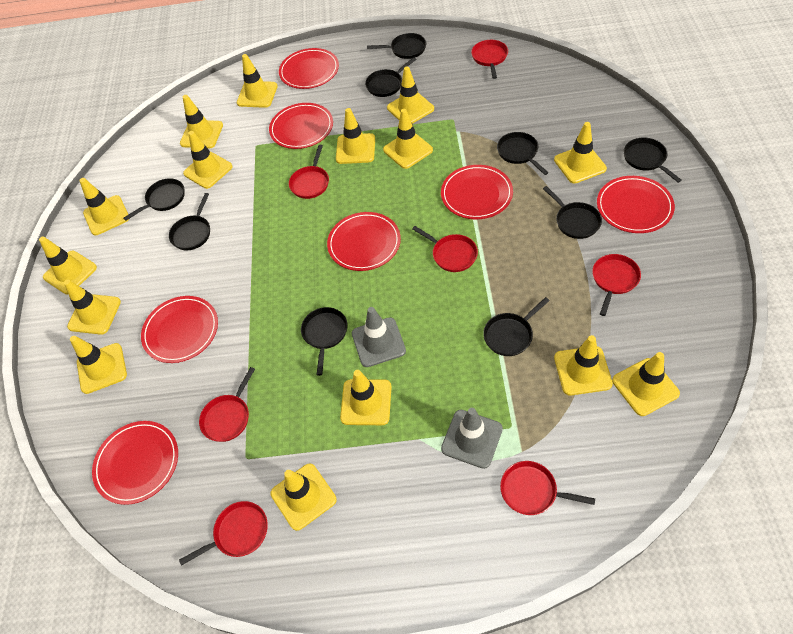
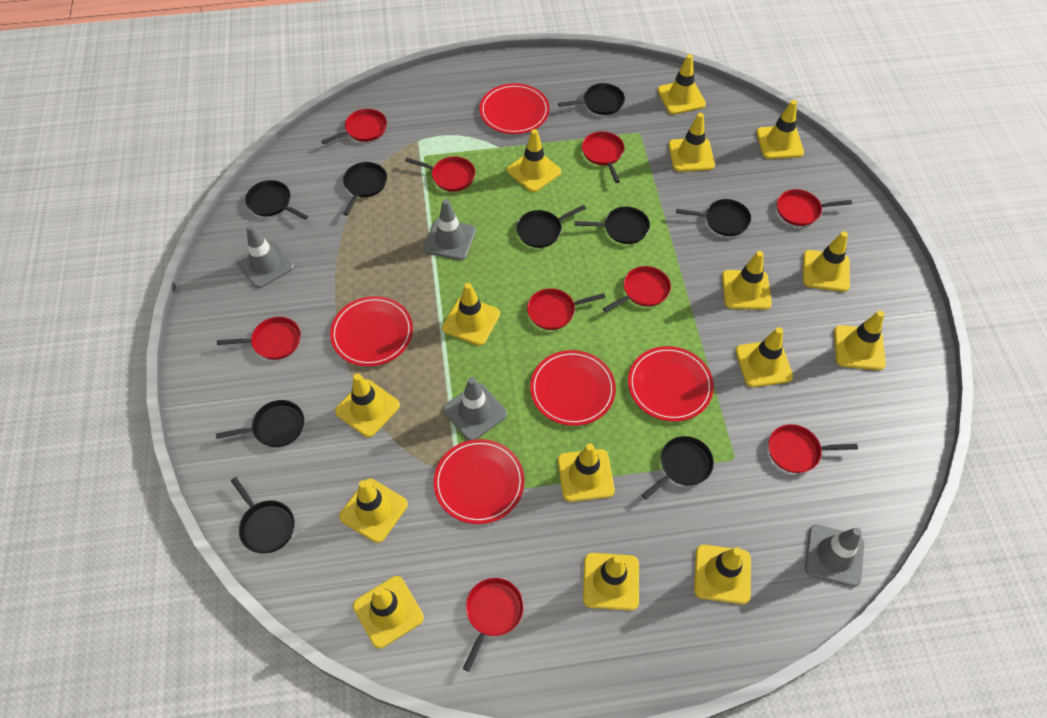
grey traffic cone: 2 -> 4
red pan: 7 -> 9
red plate: 7 -> 5

